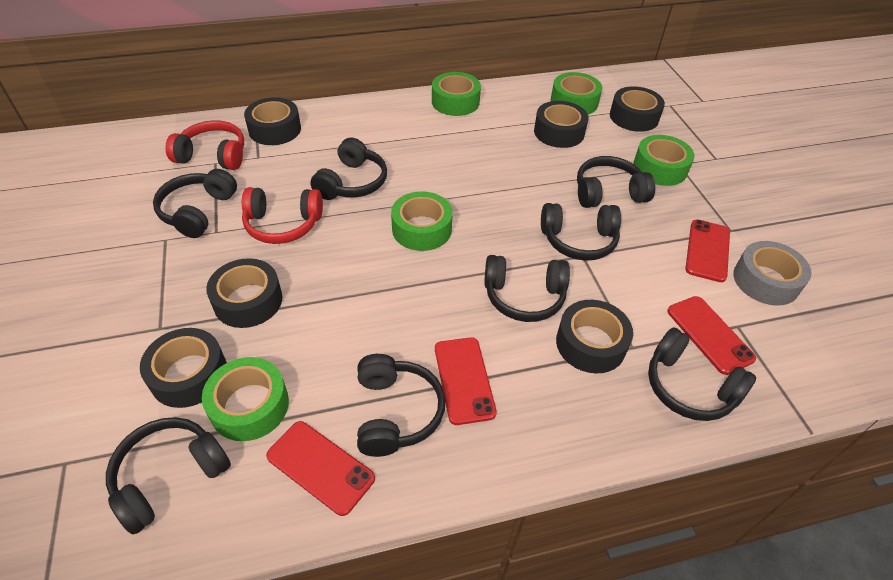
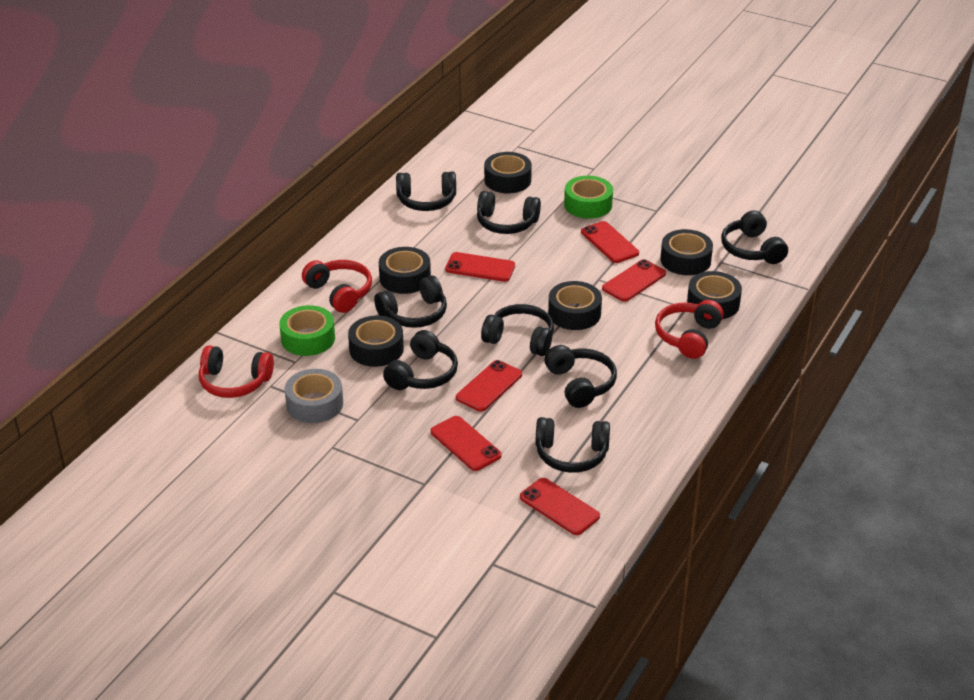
green tape: 5 -> 2
red headphones: 2 -> 3
red phone: 4 -> 6

